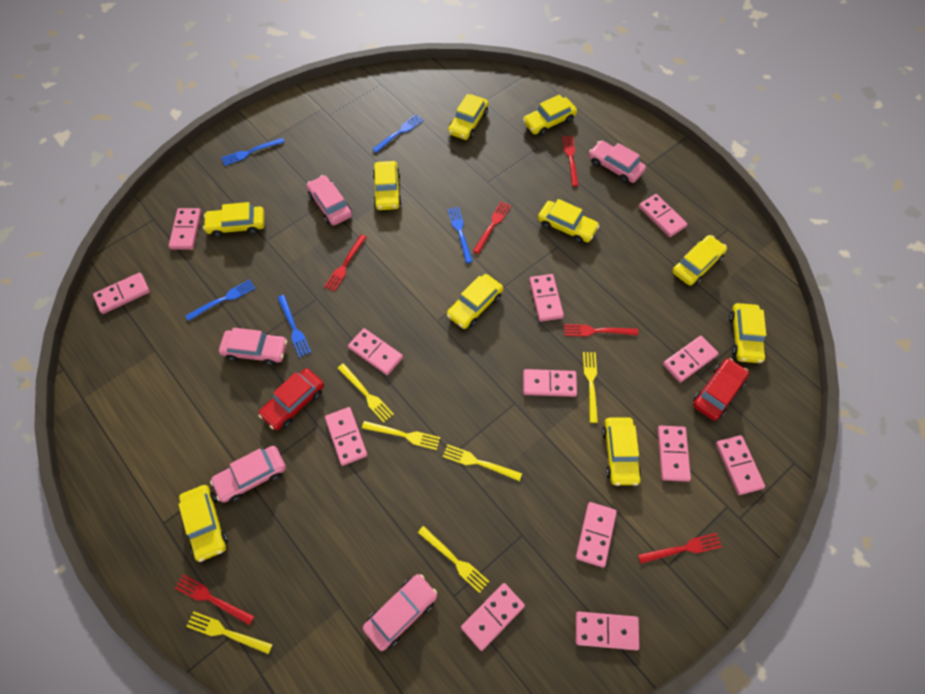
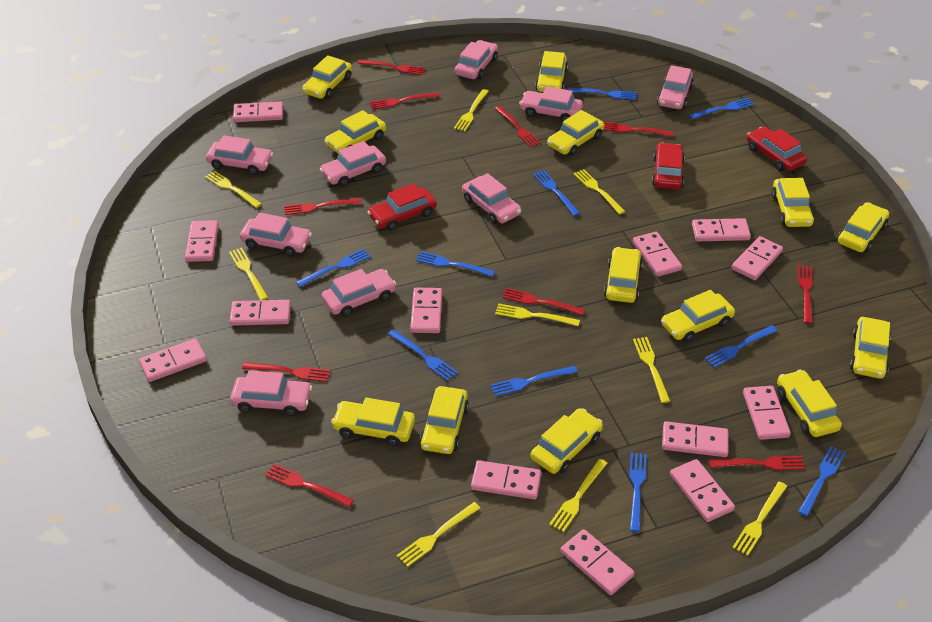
blue fork: 5 -> 10
pink car: 5 -> 9
red car: 2 -> 3
red fork: 6 -> 10
yellow car: 10 -> 13
yellow fork: 6 -> 9

